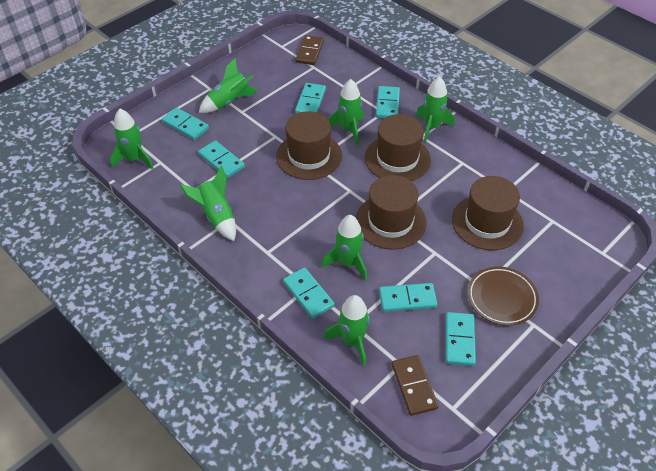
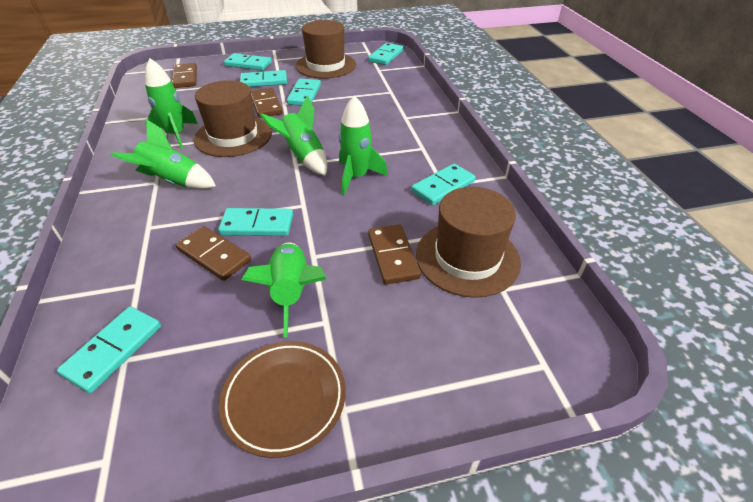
brown domino: 2 -> 4
brown hat: 4 -> 3
green rocket: 7 -> 5

